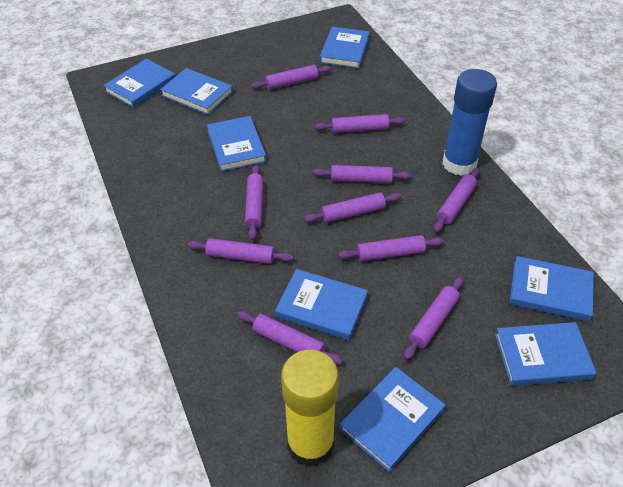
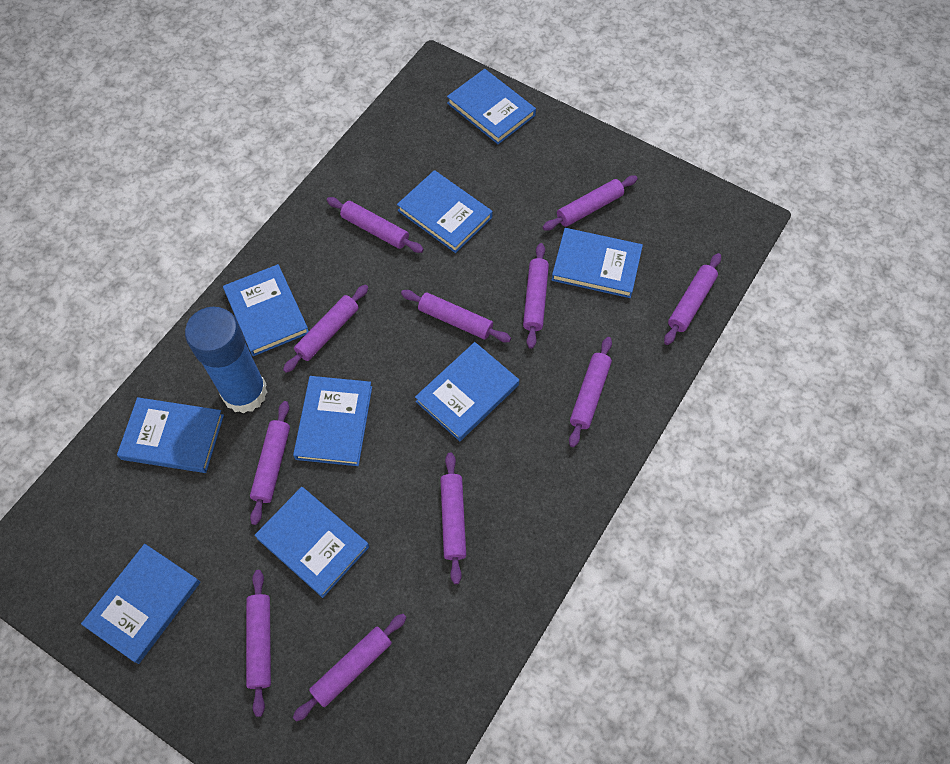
blue book: 8 -> 9
purple rolling pin: 10 -> 11
yellow glue stick: 1 -> 0

